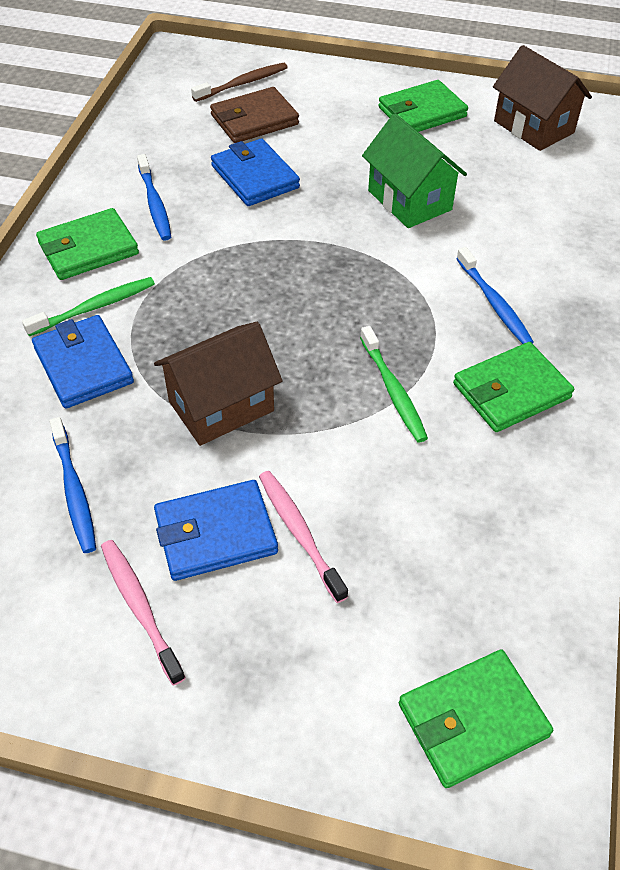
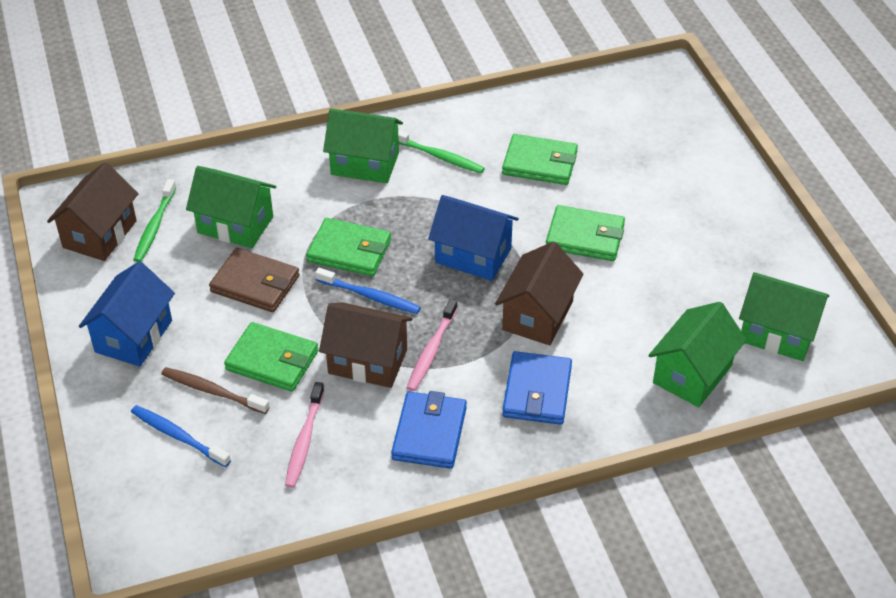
blue house: 0 -> 2
blue toothbrush: 3 -> 2
blue wallet: 3 -> 2
brown house: 2 -> 3
green house: 1 -> 4

